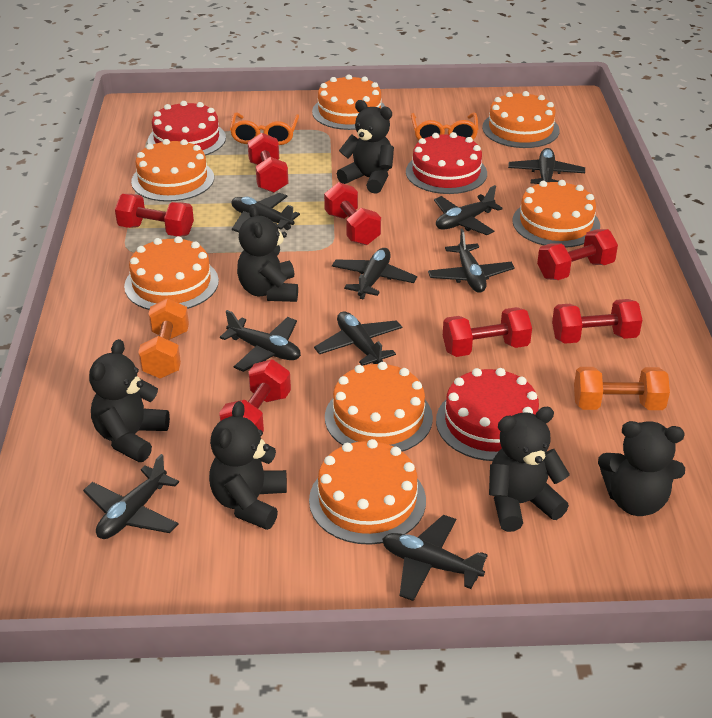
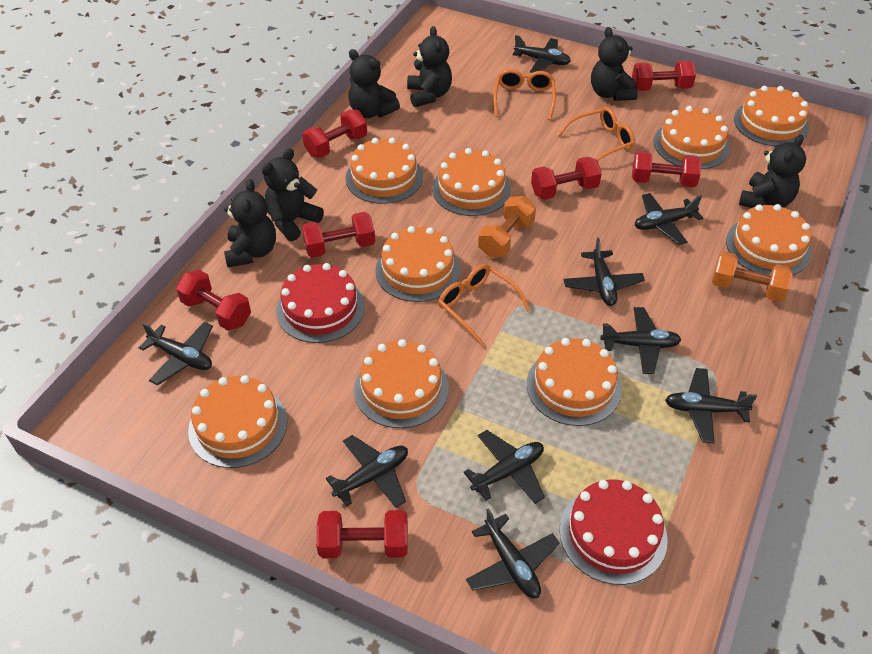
orange cake: 7 -> 9
orange glasses: 2 -> 3
red cake: 3 -> 2

